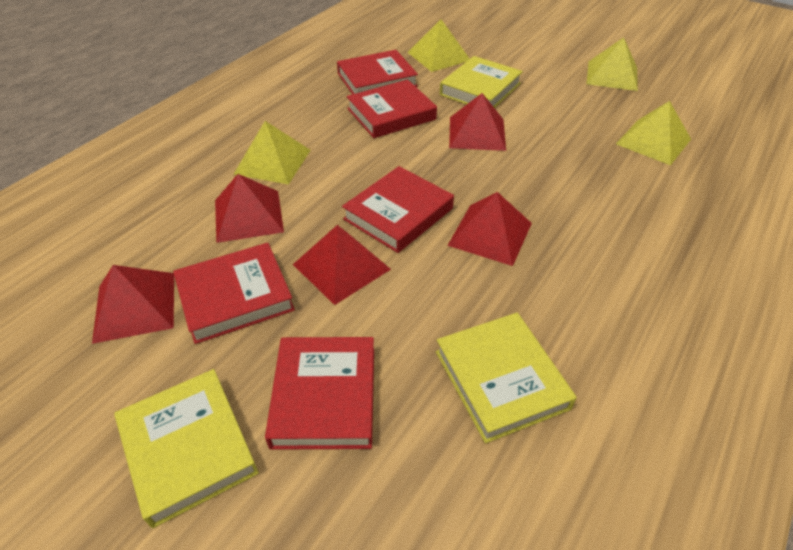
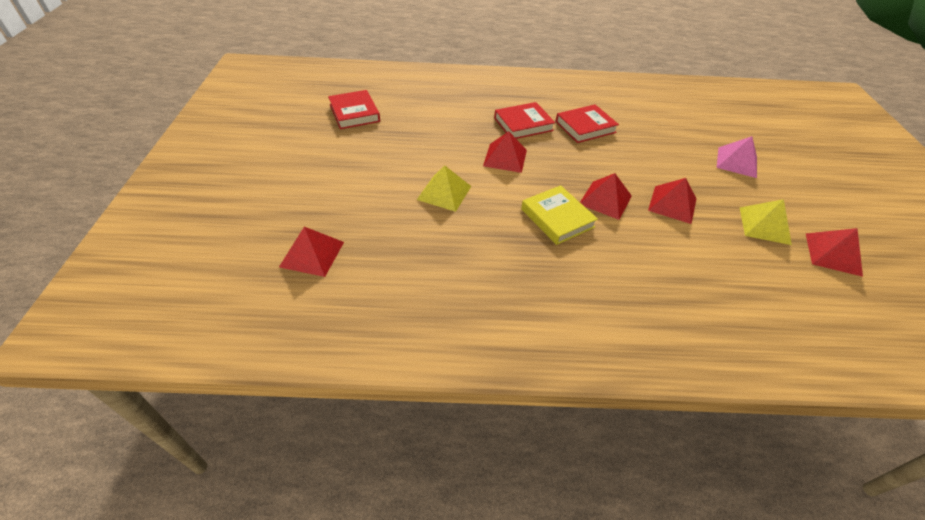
pink pyramid: 0 -> 1
red book: 5 -> 3
yellow book: 3 -> 1
yellow pyramid: 4 -> 2

